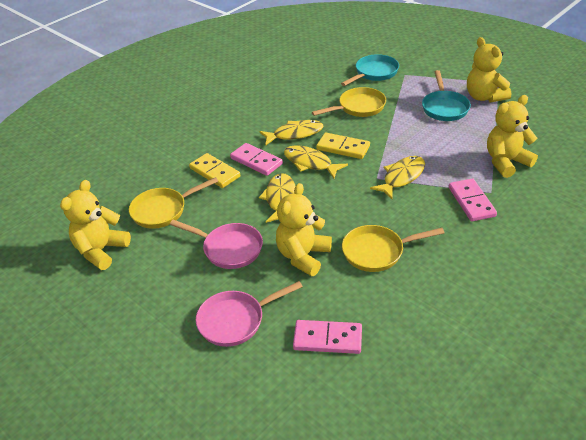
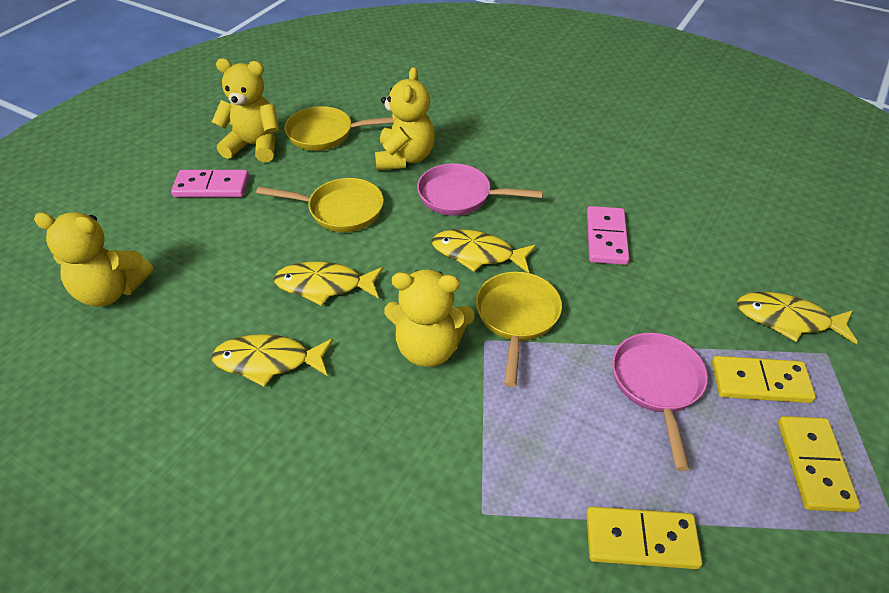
pink domino: 3 -> 2
turquoise pan: 2 -> 0
yellow domino: 2 -> 3

